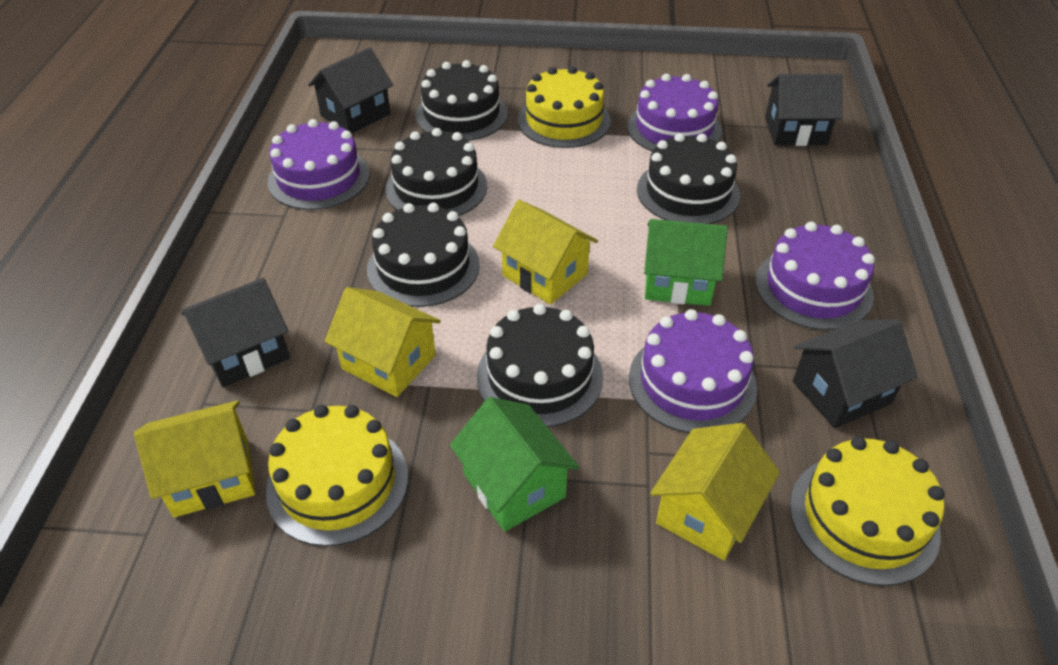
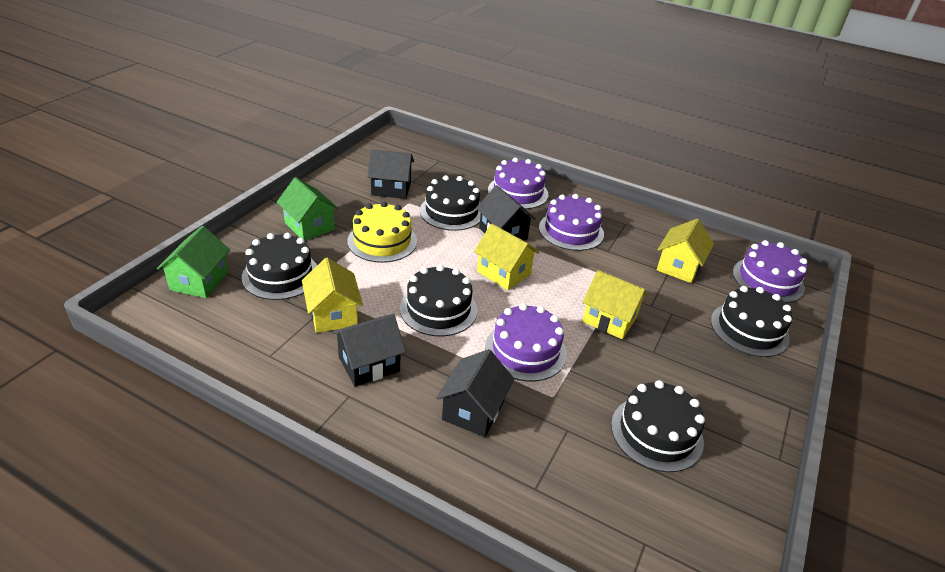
yellow cake: 3 -> 1

